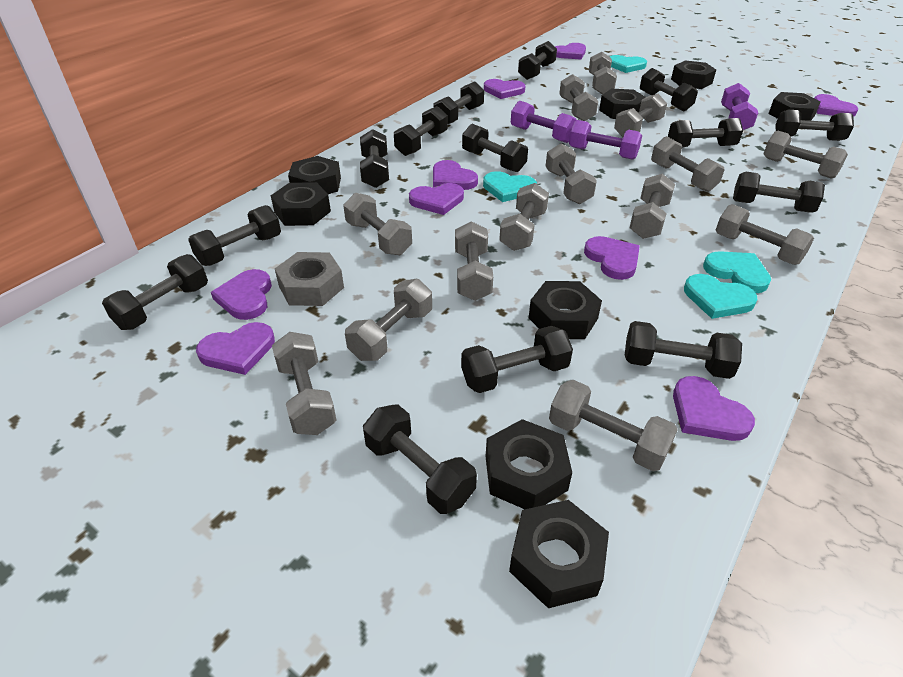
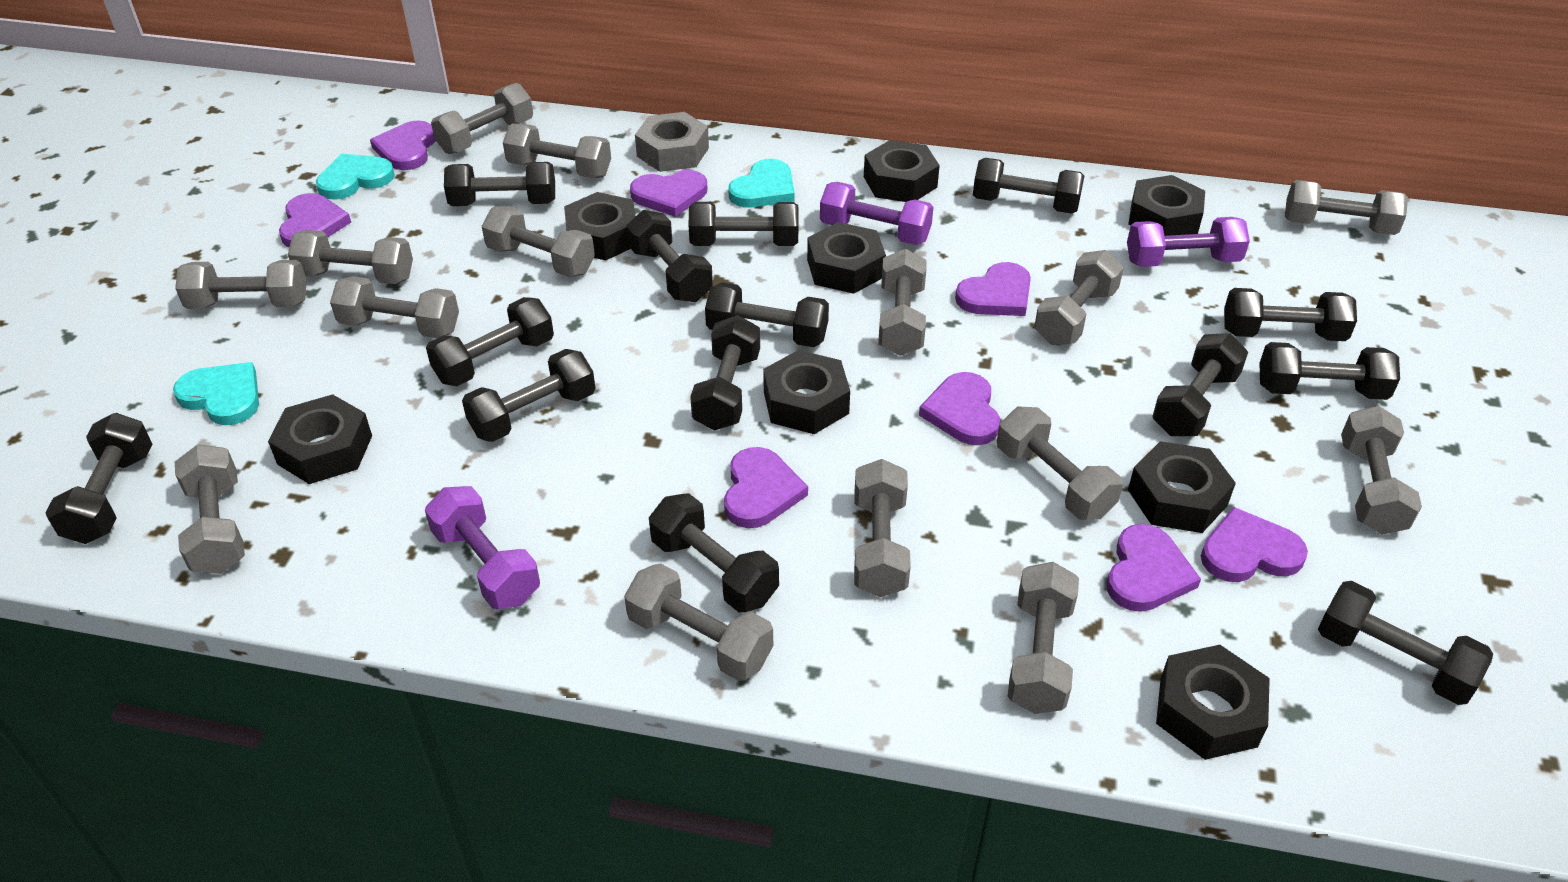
grey dumbbell: 14 -> 15
purple heart: 9 -> 8
turquoise heart: 4 -> 3

